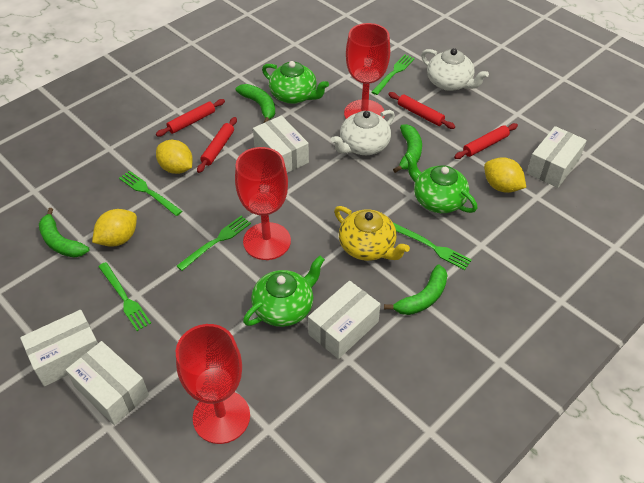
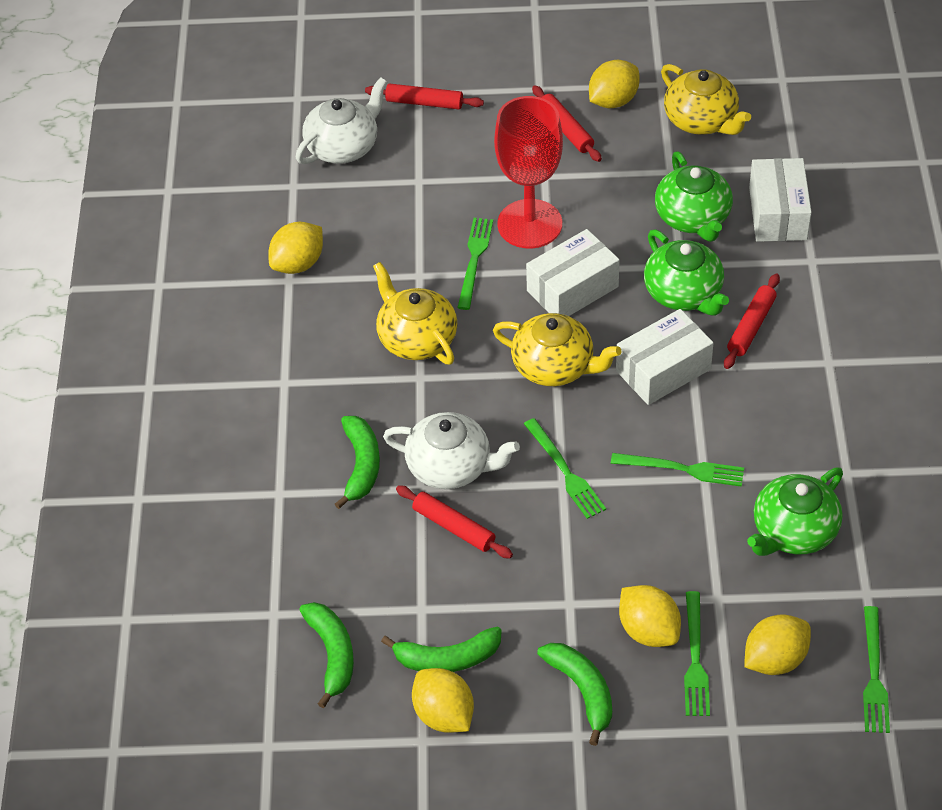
red goblet: 3 -> 1
white box: 5 -> 3
yellow lemon: 3 -> 5
yellow teapot: 1 -> 3

